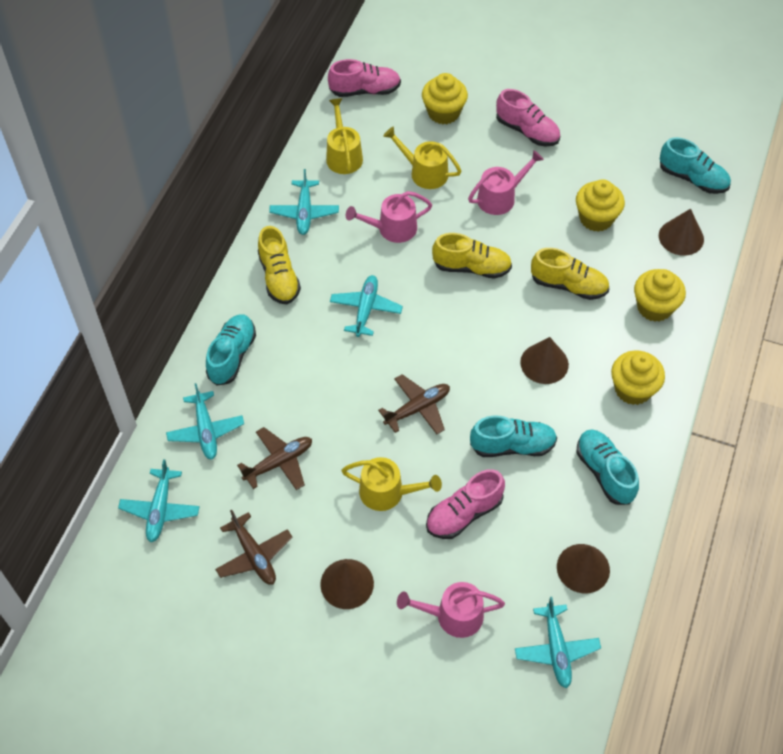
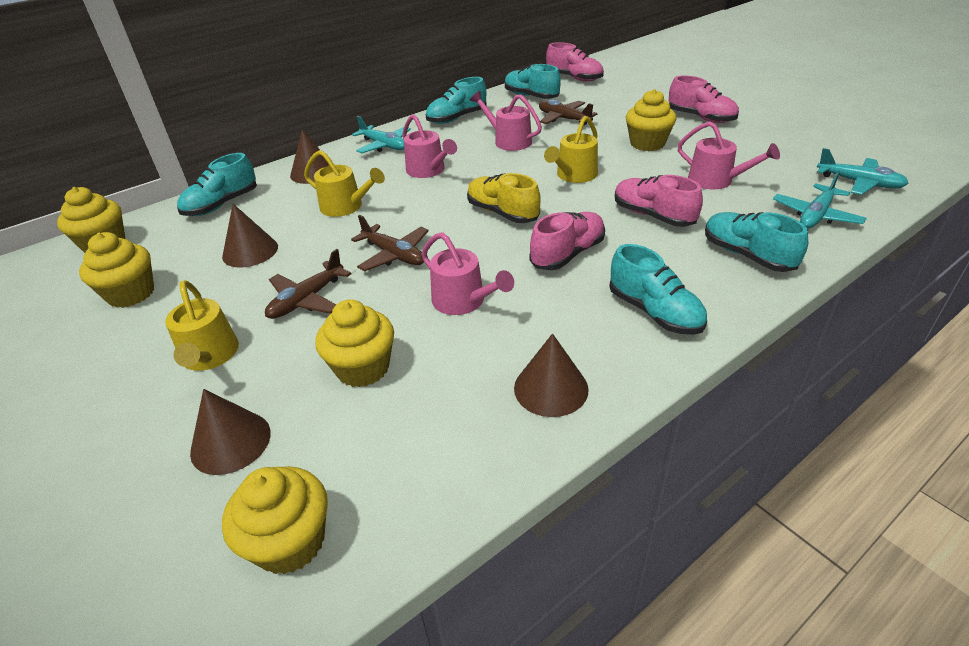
pink shoe: 3 -> 4
pink watering can: 3 -> 4
turquoise plane: 5 -> 3
turquoise shoe: 4 -> 5
yellow cupcake: 4 -> 5
yellow shoe: 3 -> 1

